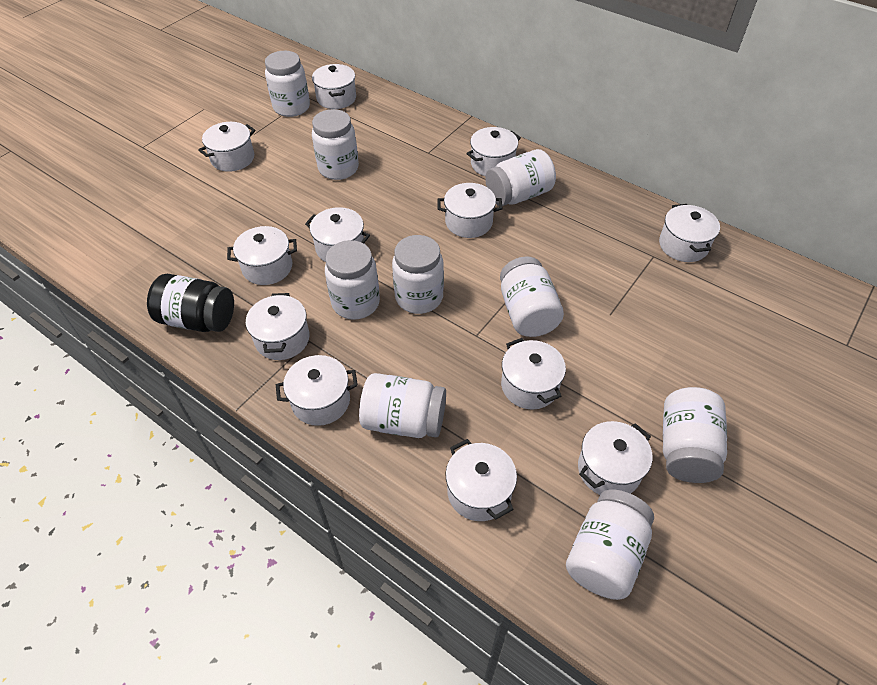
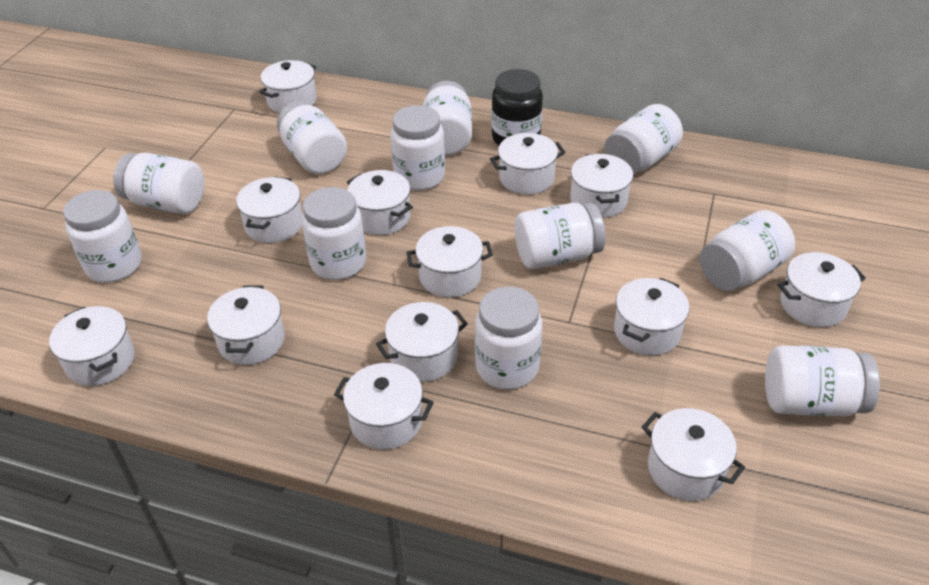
white jar: 9 -> 11
white pot: 12 -> 13

